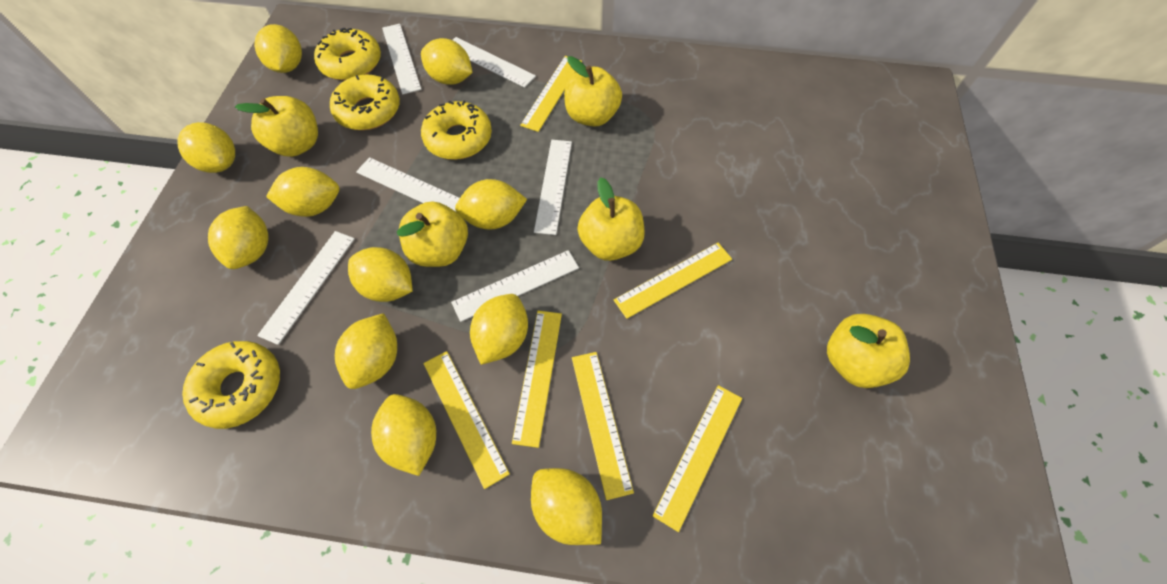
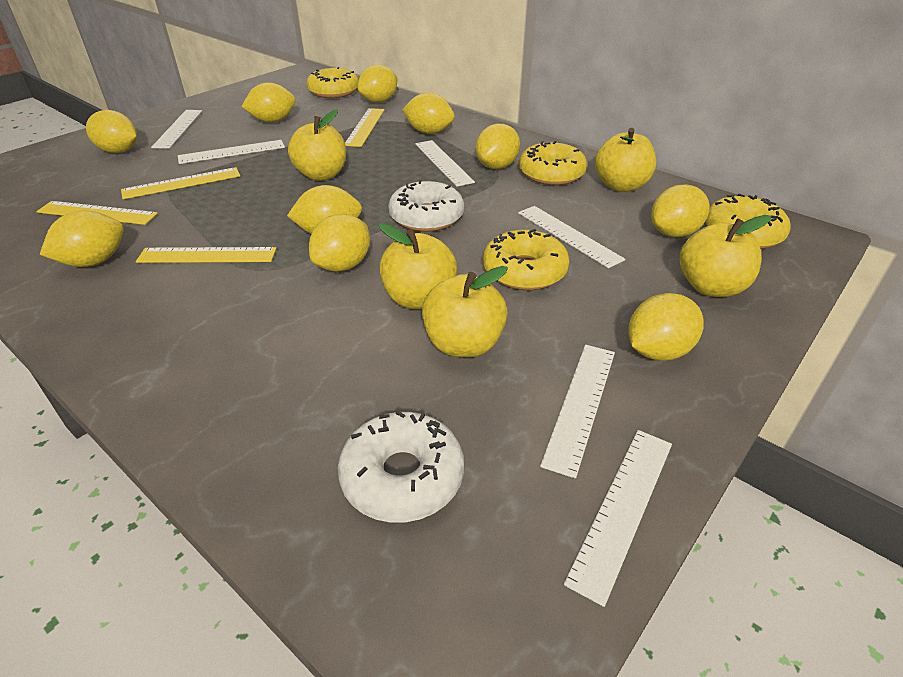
white donut: 0 -> 2
yellow lemon: 11 -> 10
yellow ruler: 6 -> 4

